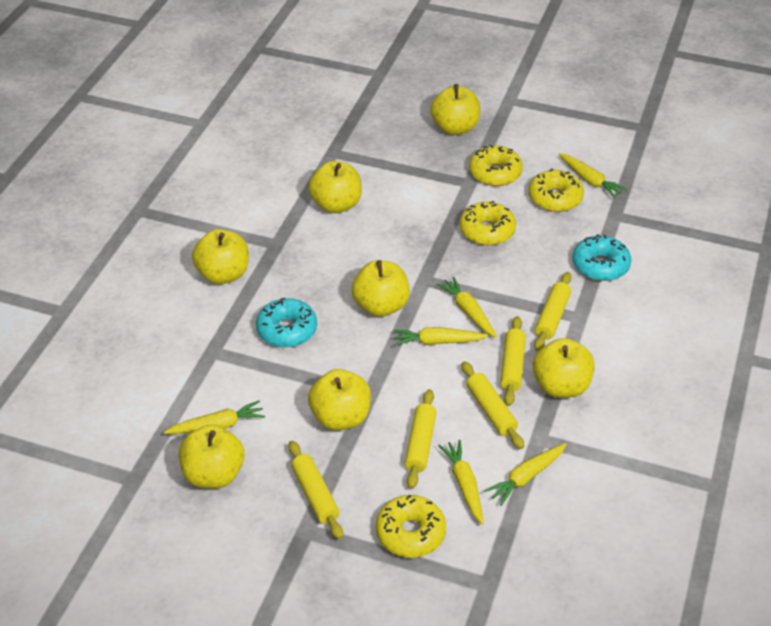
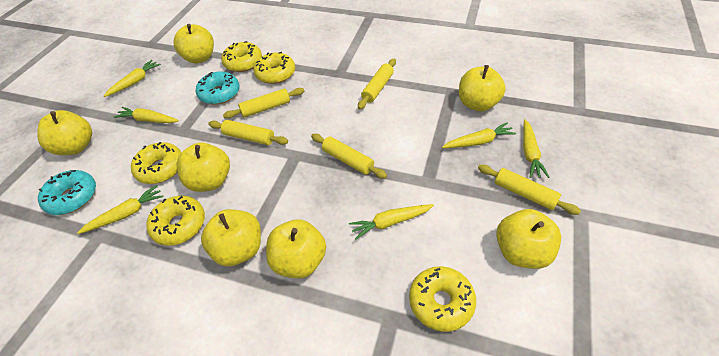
yellow donut: 4 -> 5

